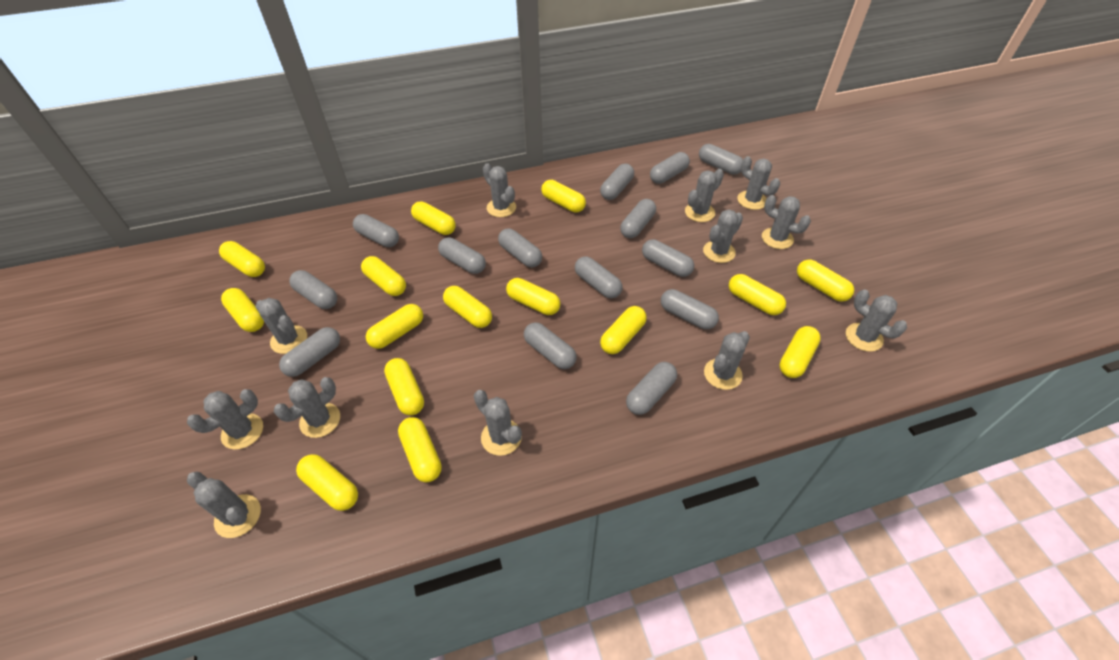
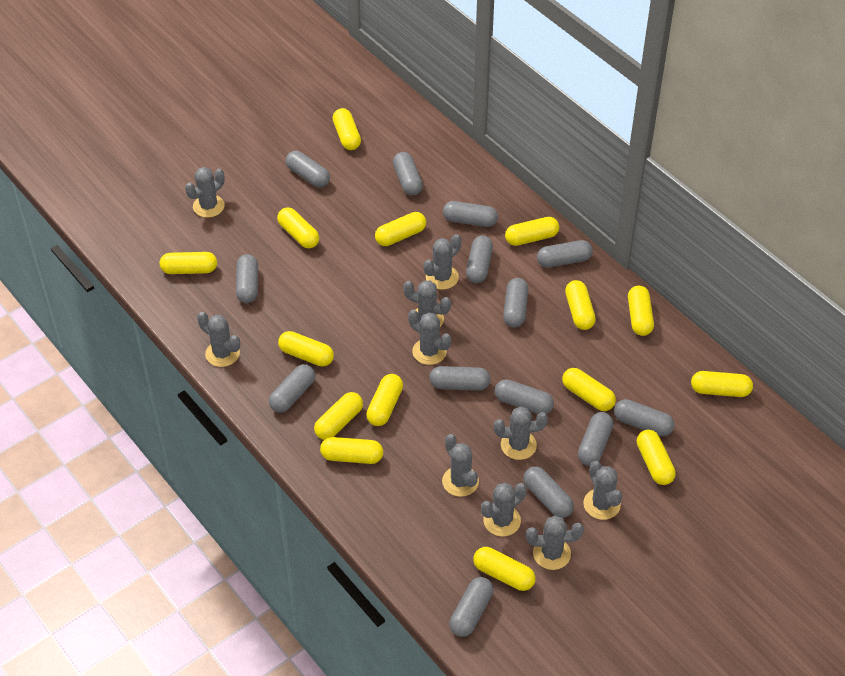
grey cactus: 12 -> 10

